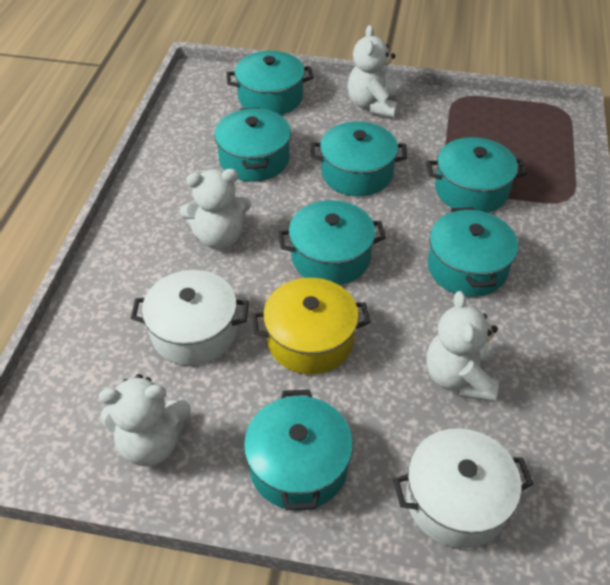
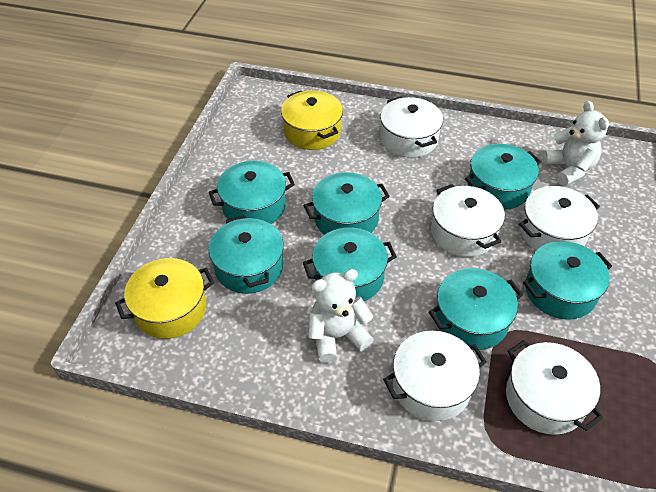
white pot: 2 -> 5
white teddy bear: 4 -> 2
yellow pot: 1 -> 2

